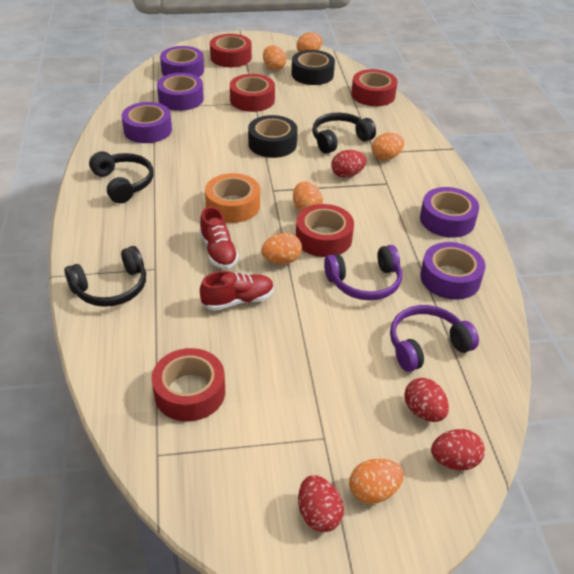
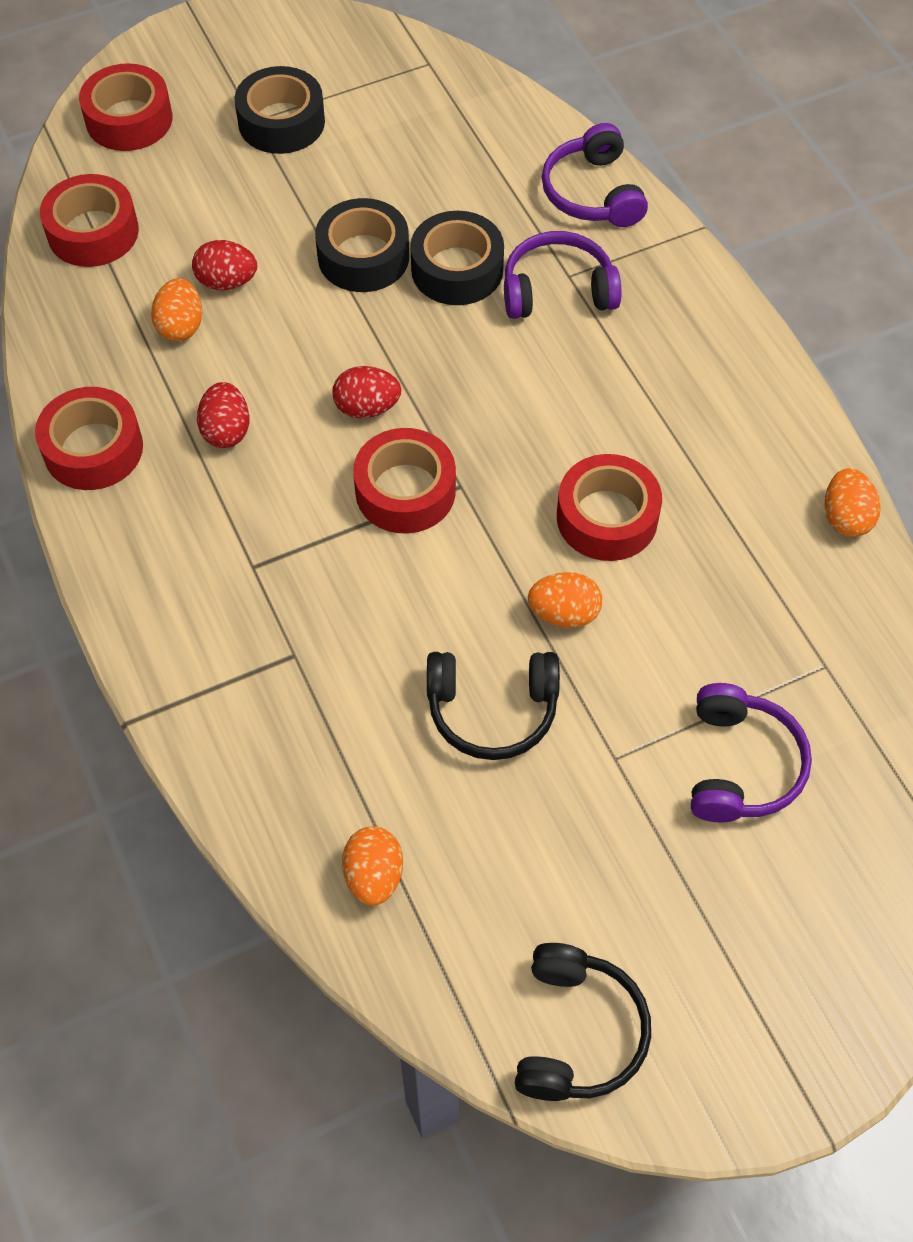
black headphones: 3 -> 2
black tape: 2 -> 3
orange egg: 6 -> 4
orange tape: 1 -> 0
purple headphones: 2 -> 3
purple tape: 5 -> 0
red egg: 4 -> 3
red shoe: 2 -> 0

